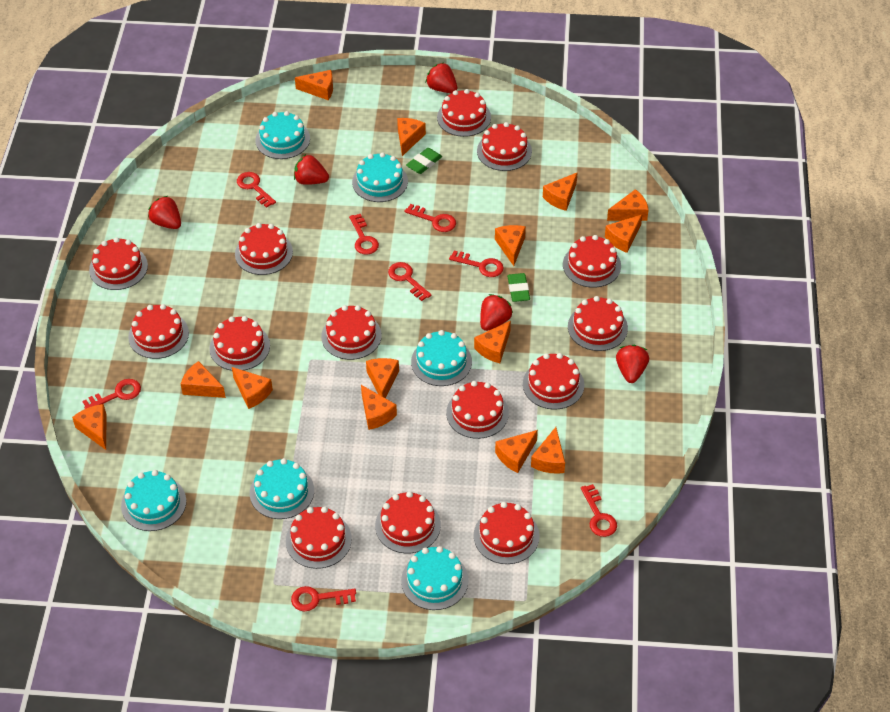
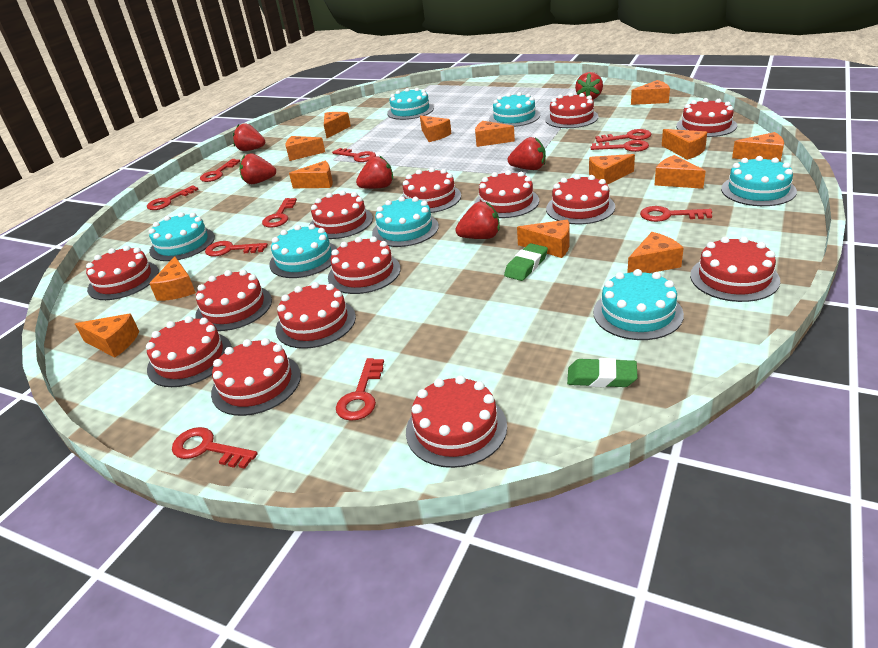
red key: 8 -> 10
red strawberry: 5 -> 6
turquoise cake: 6 -> 7

